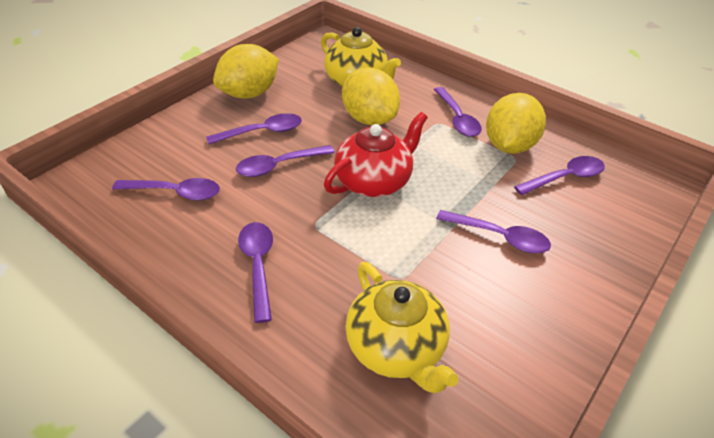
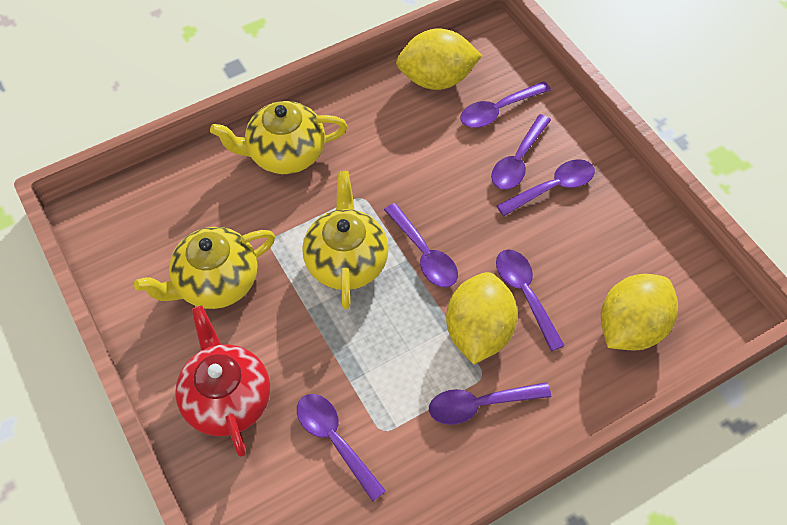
yellow teapot: 2 -> 3

